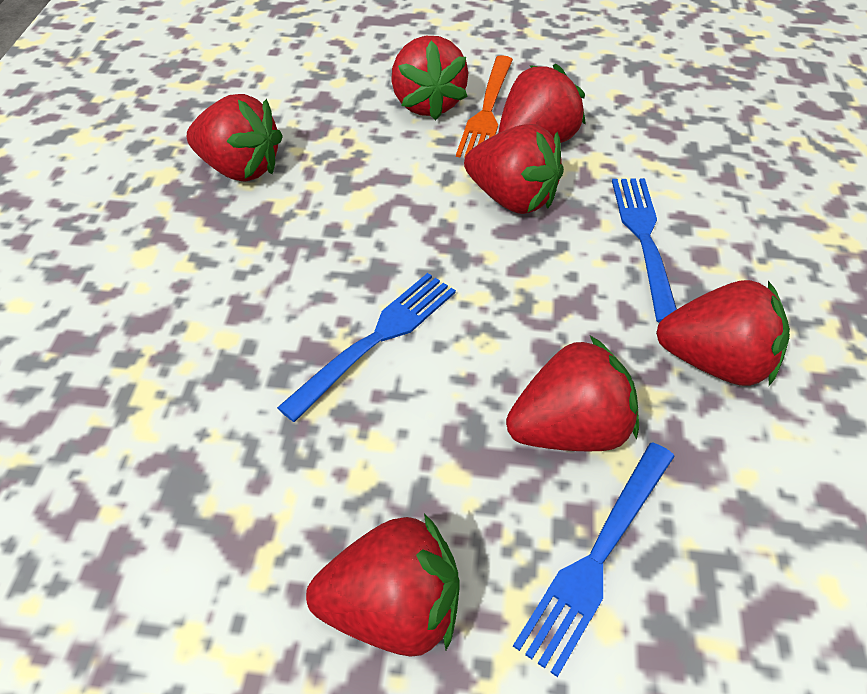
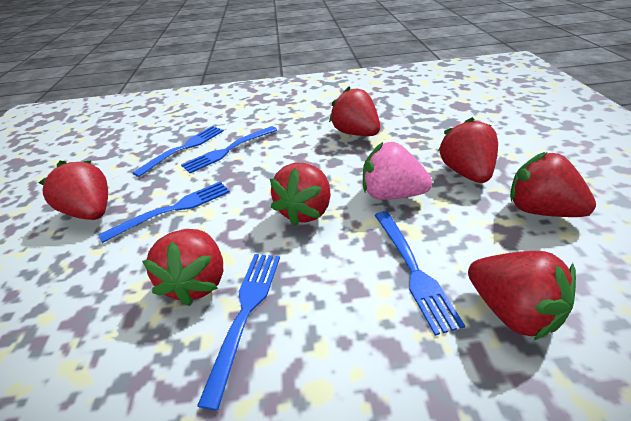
blue fork: 3 -> 5
orange fork: 1 -> 0
pink strawberry: 0 -> 1

